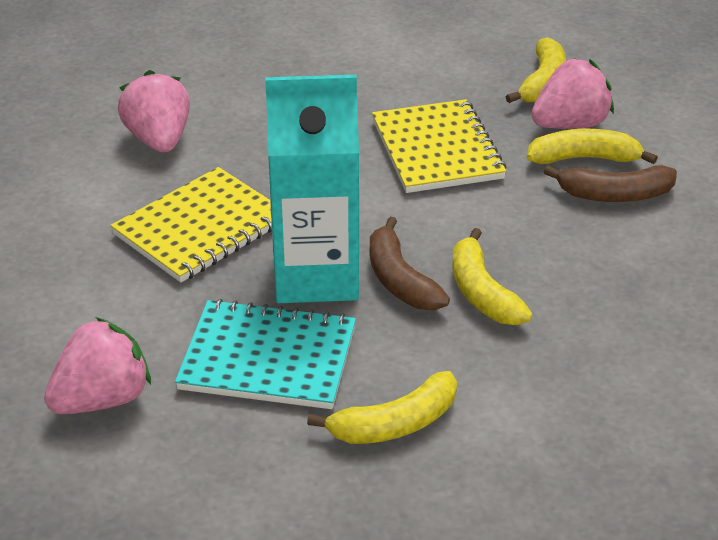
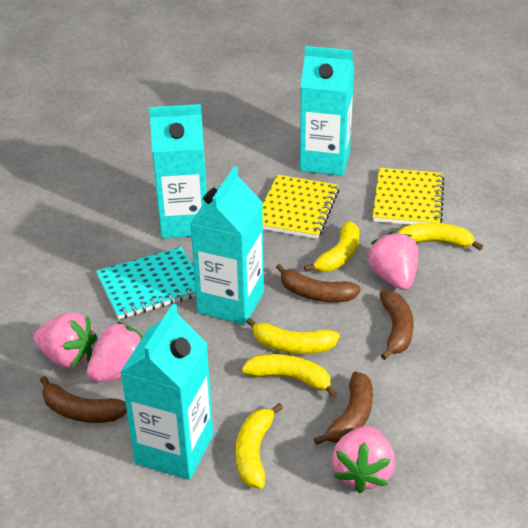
brown banana: 2 -> 4
pink strawberry: 3 -> 4
turquoise carton: 1 -> 4
yellow banana: 4 -> 5

